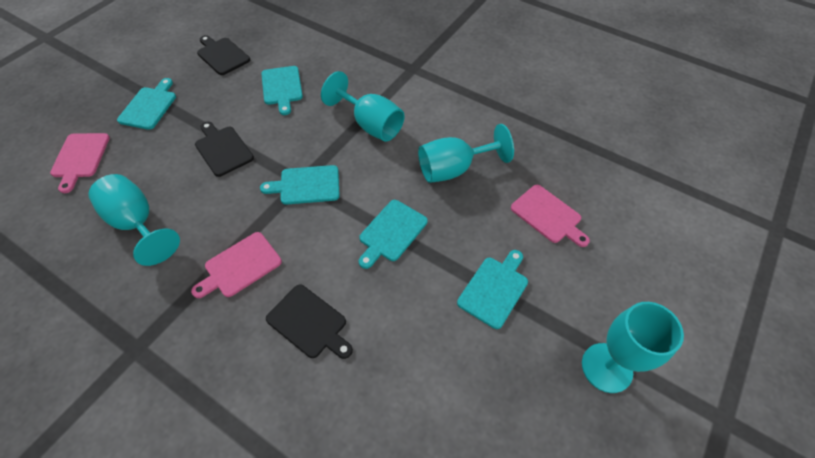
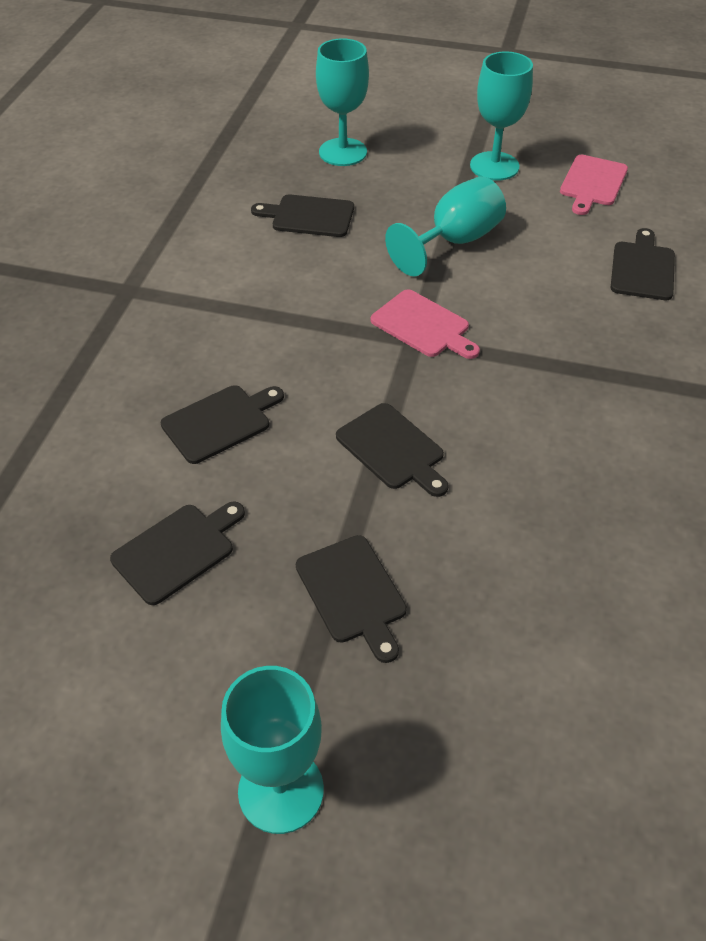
black cutting board: 3 -> 6
pink cutting board: 3 -> 2
turquoise cutting board: 5 -> 0

